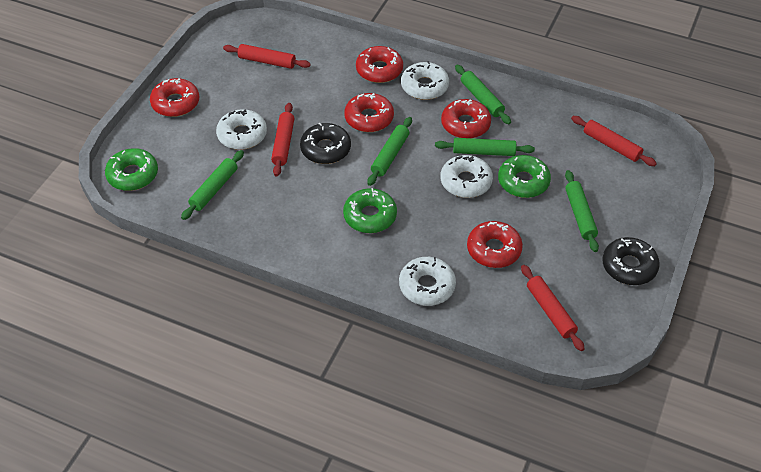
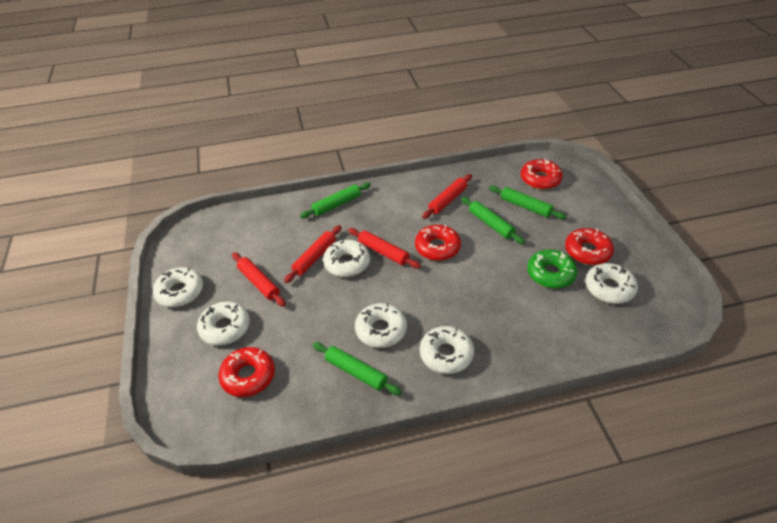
black donut: 2 -> 0
green donut: 3 -> 1
green rolling pin: 5 -> 4
red donut: 5 -> 4
white donut: 4 -> 6

